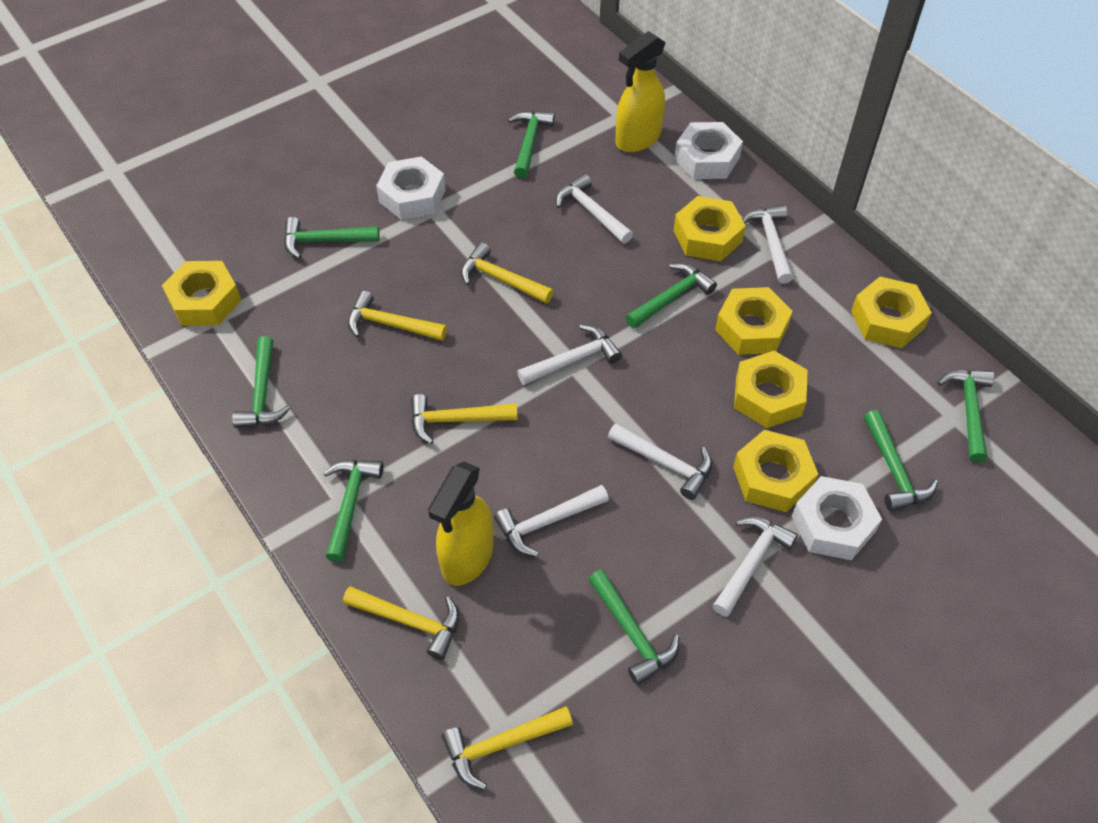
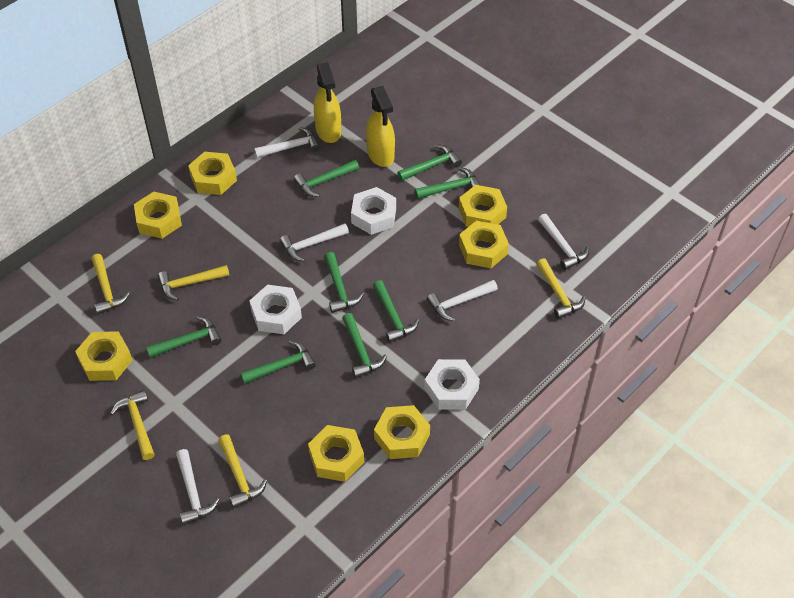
white hammer: 6 -> 5
yellow nut: 6 -> 7

